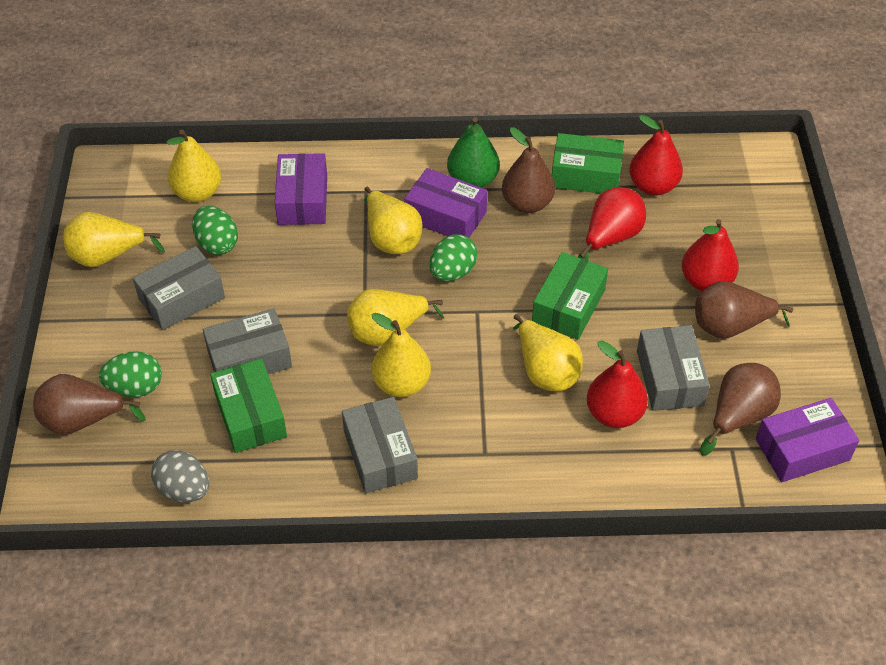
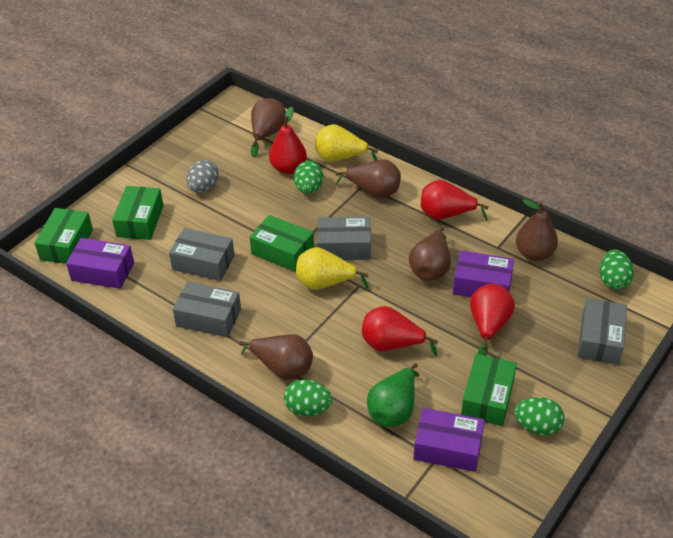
brown pear: 4 -> 5
green box: 3 -> 4
green egg: 3 -> 4
yellow pear: 6 -> 2

